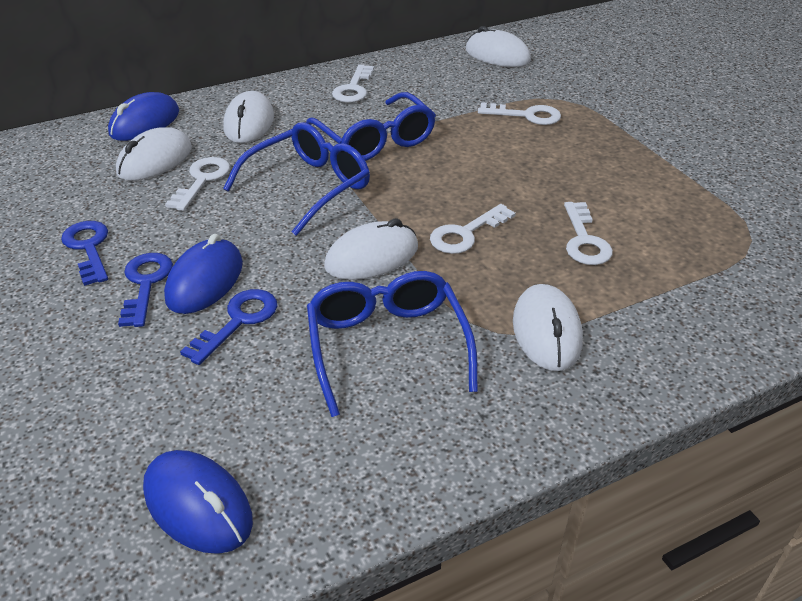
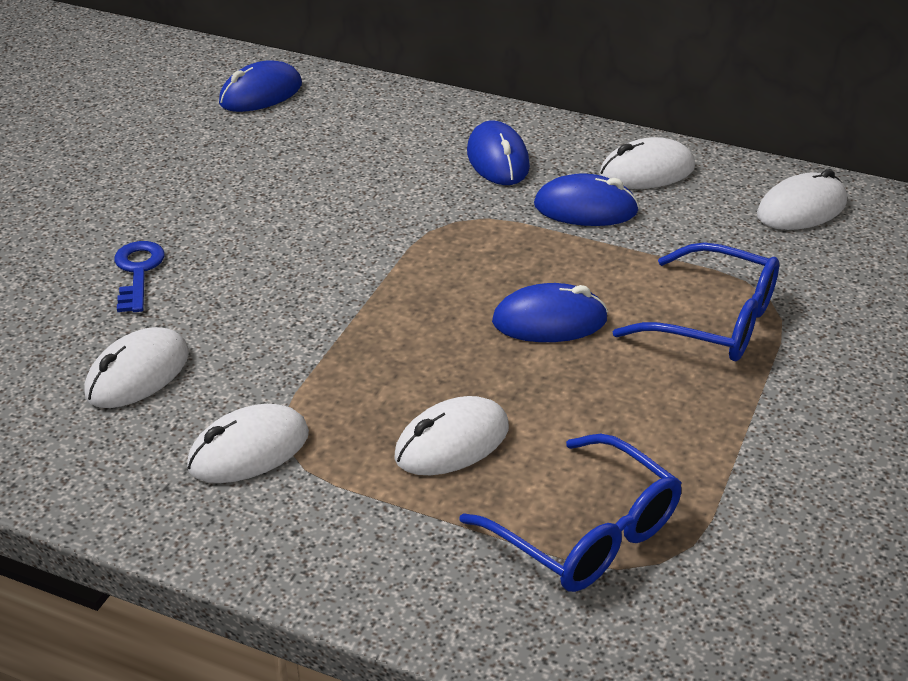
blue glasses: 3 -> 2
blue key: 3 -> 1
blue mouse: 3 -> 4
white key: 5 -> 0

